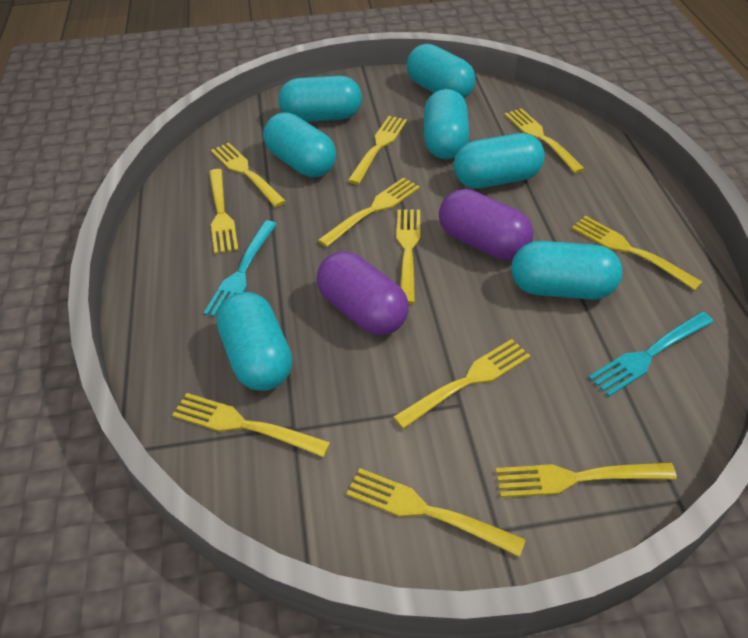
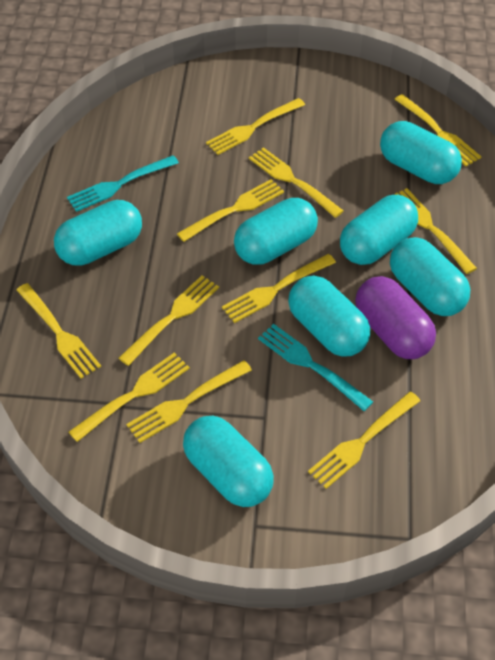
purple capsule: 2 -> 1

